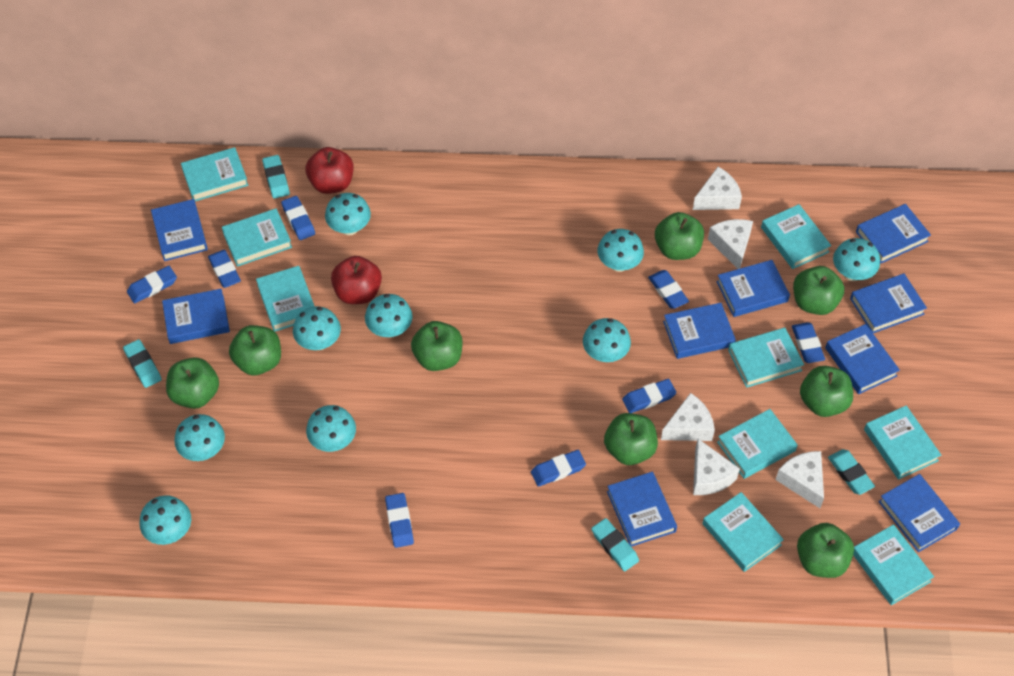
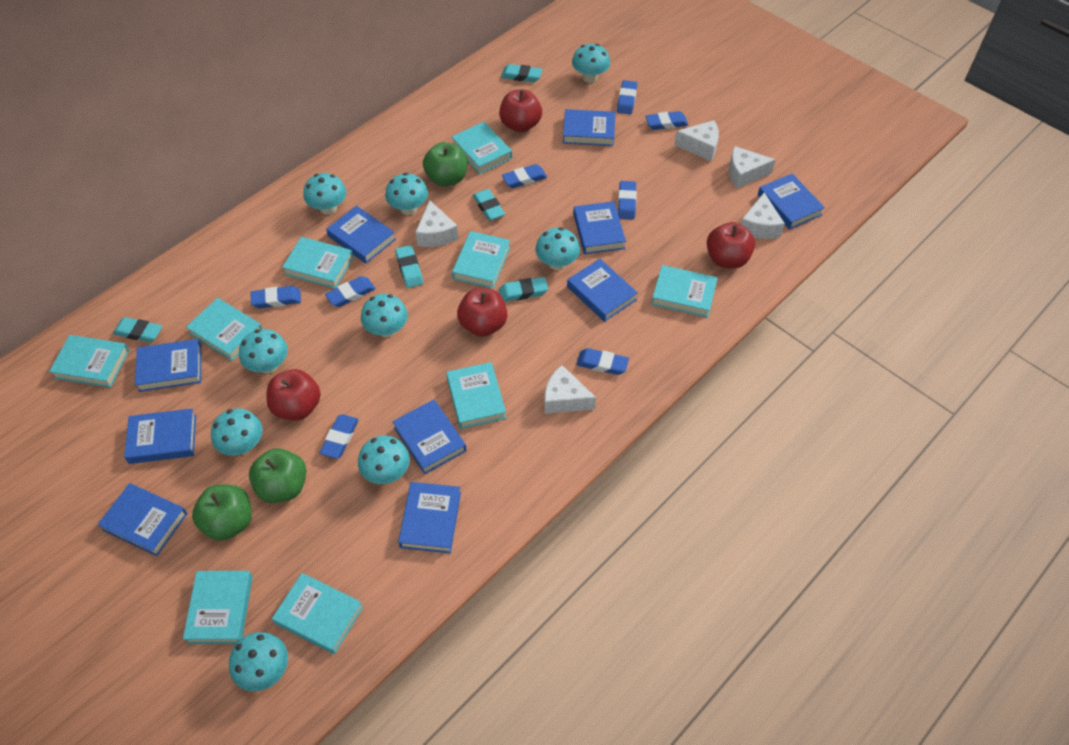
blue book: 9 -> 10
green apple: 8 -> 3
red apple: 2 -> 4
turquoise eraser: 4 -> 5

